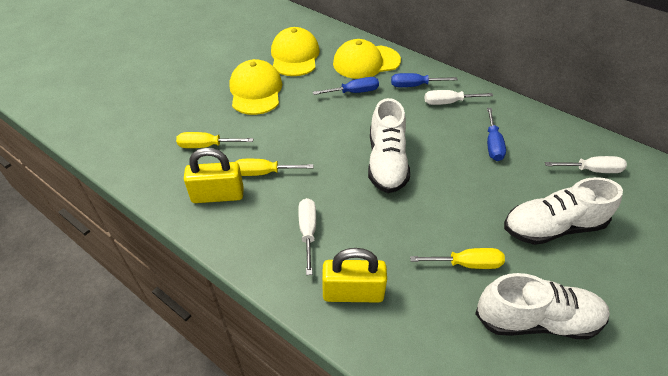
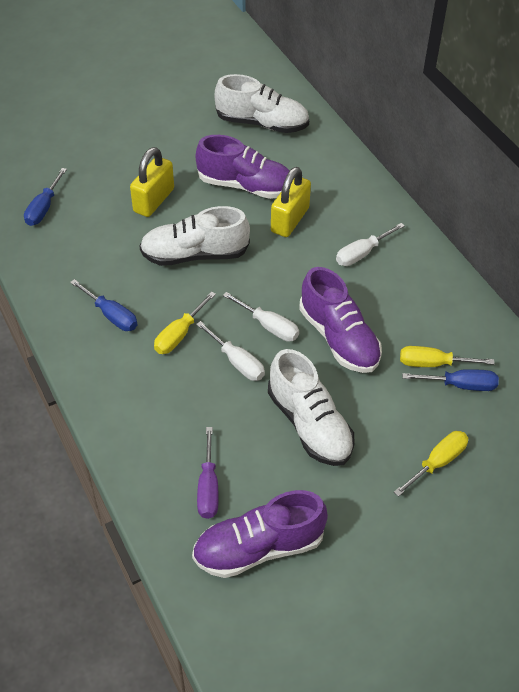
purple screwdriver: 0 -> 1
purple shoe: 0 -> 3
yellow cap: 3 -> 0

